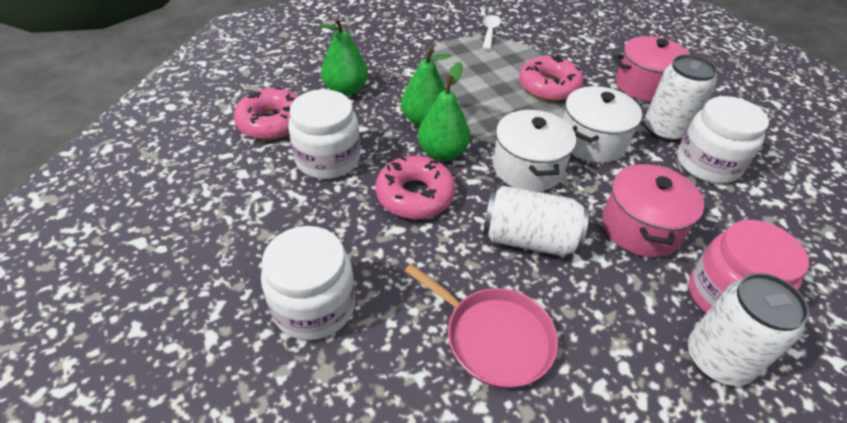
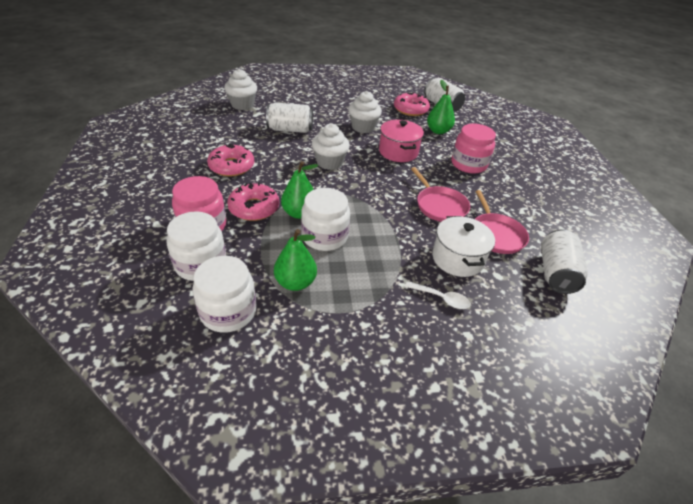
pink jar: 1 -> 2
pink pan: 1 -> 2
pink pot: 2 -> 1
white cupcake: 0 -> 3
white pot: 2 -> 1

